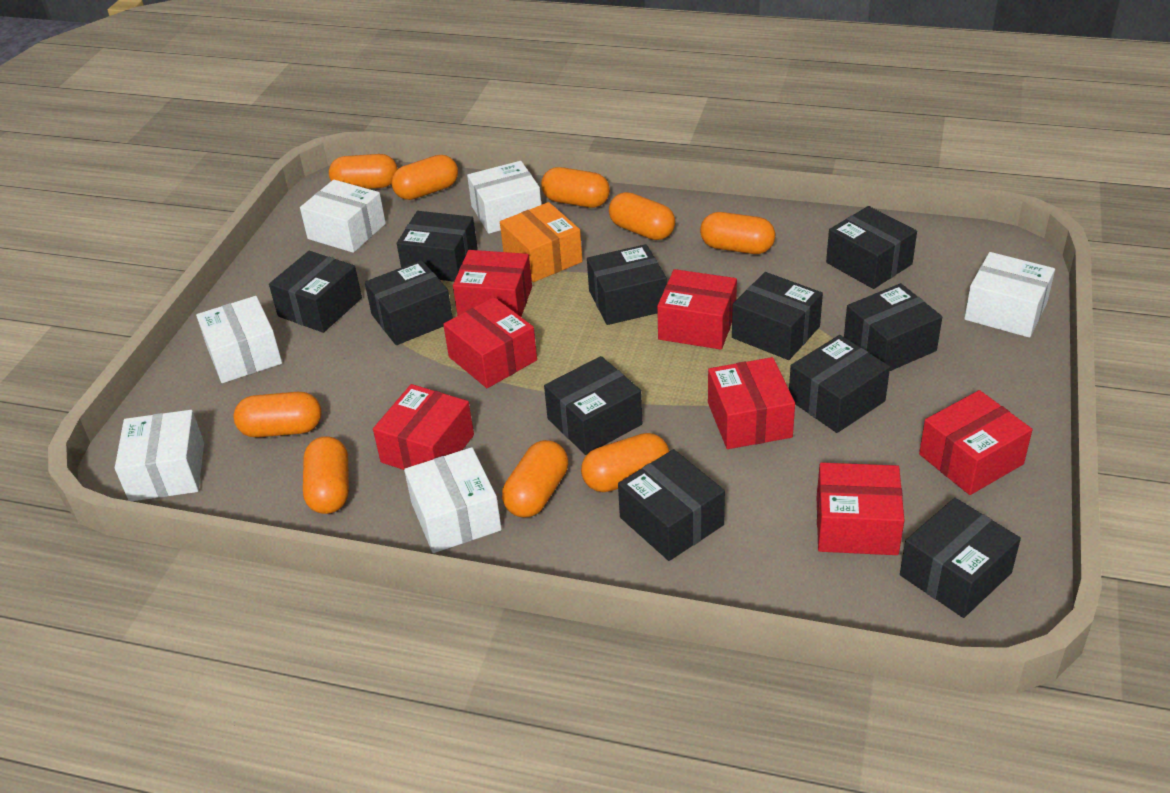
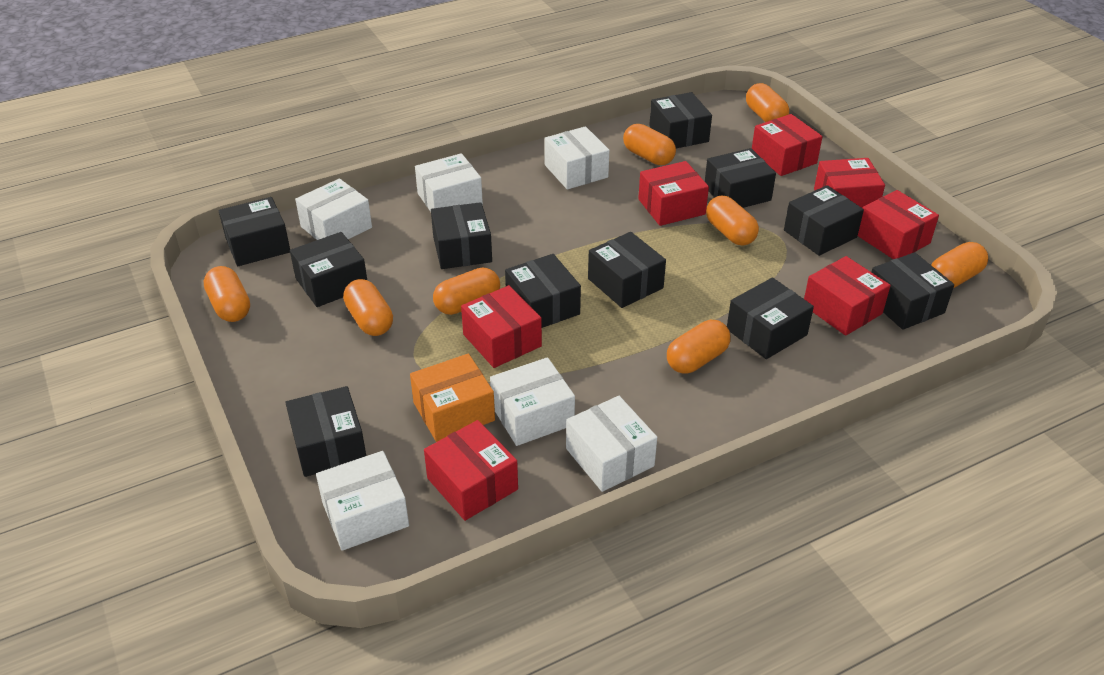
orange capsule: 9 -> 8

